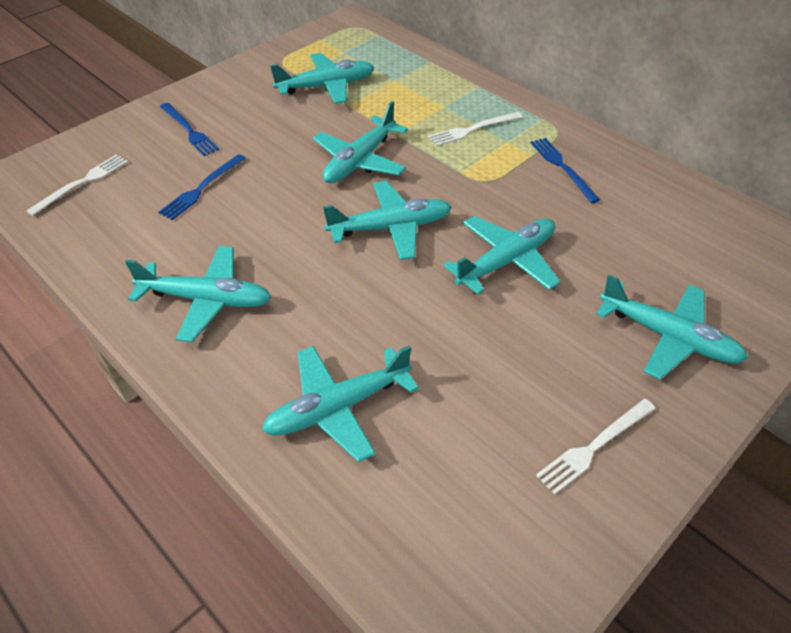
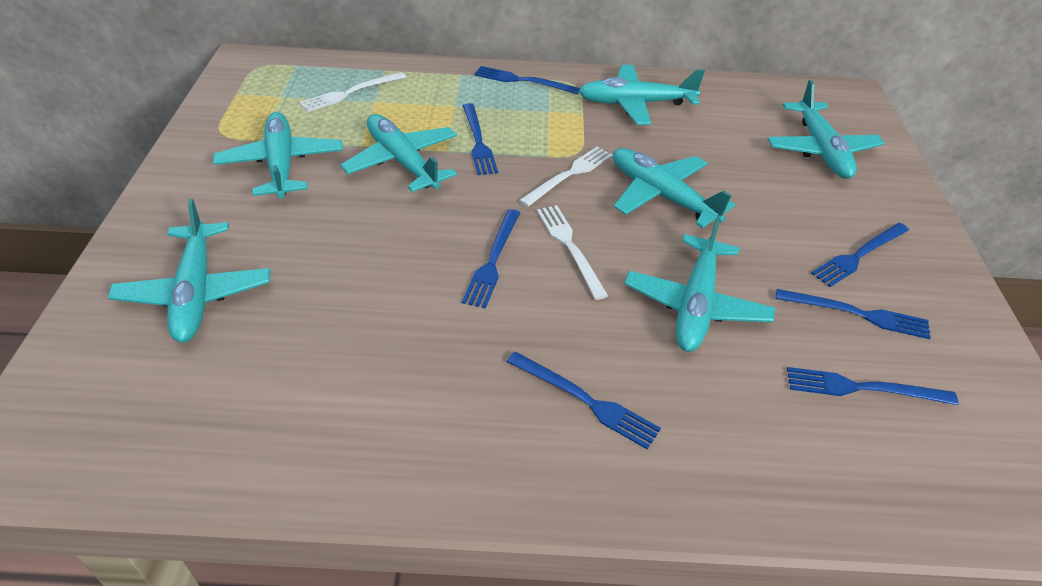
blue fork: 3 -> 7

